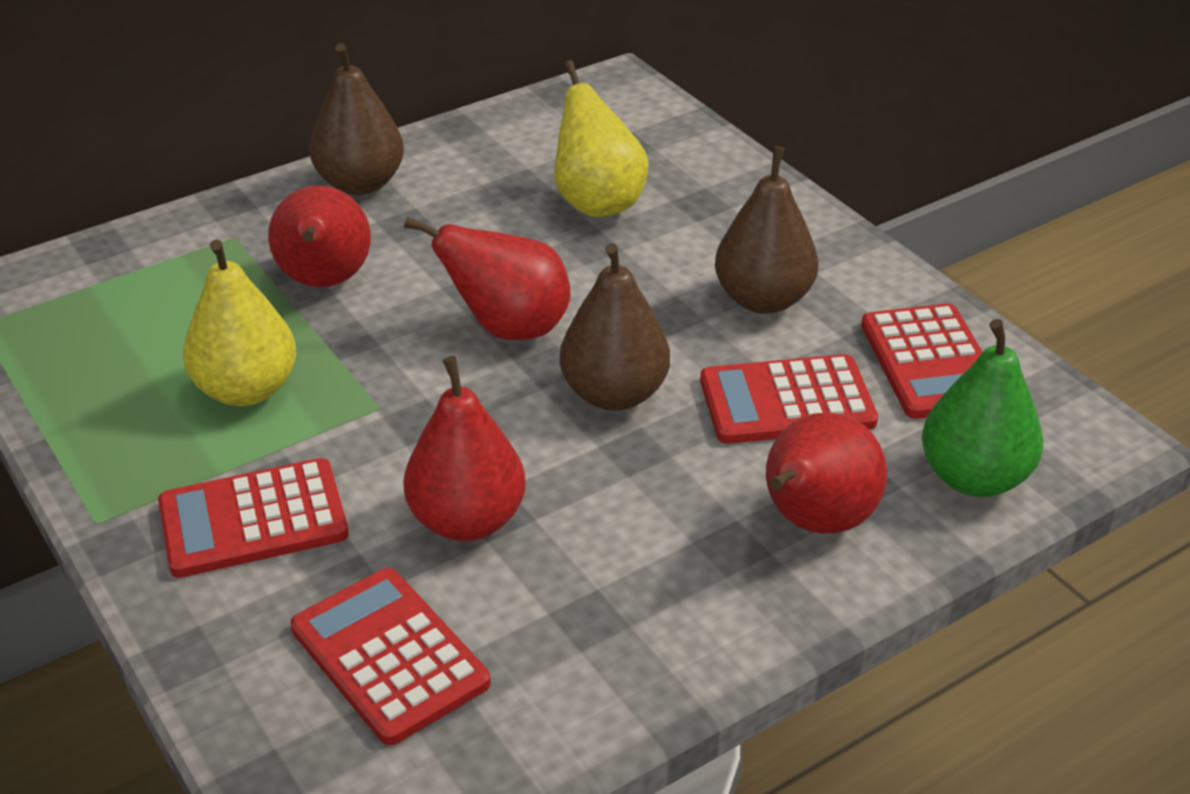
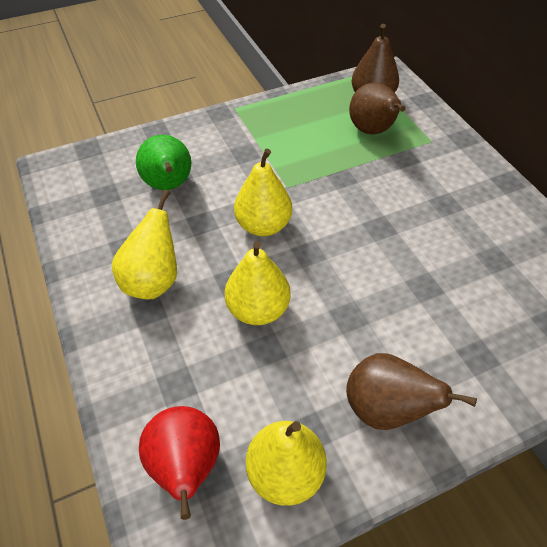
red calculator: 4 -> 0
red pear: 4 -> 1
yellow pear: 2 -> 4

